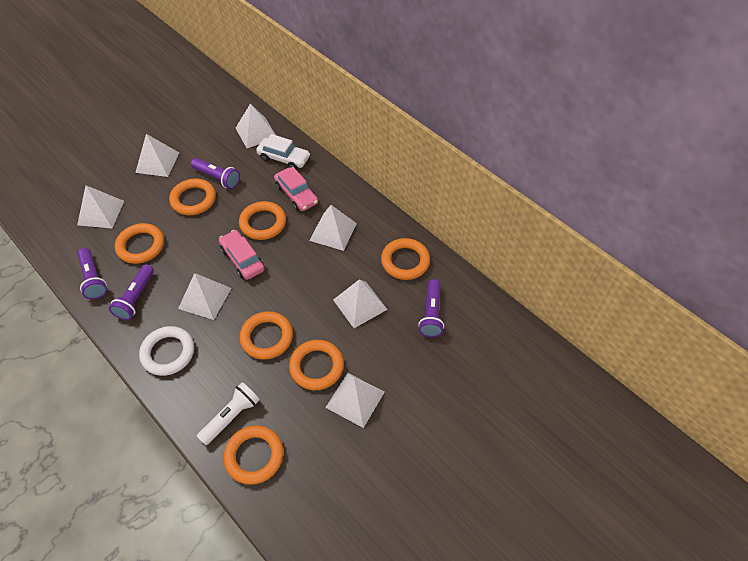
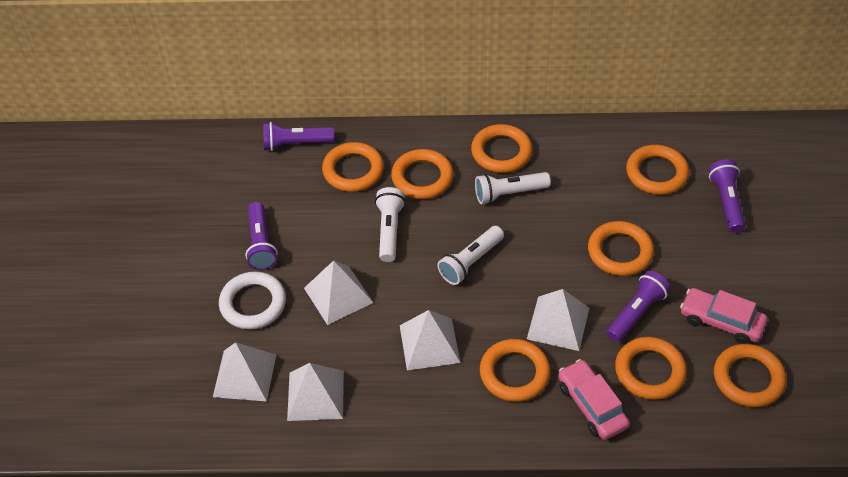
orange ring: 7 -> 8
white car: 1 -> 0
white flashlight: 1 -> 3
white pyramid: 7 -> 5

